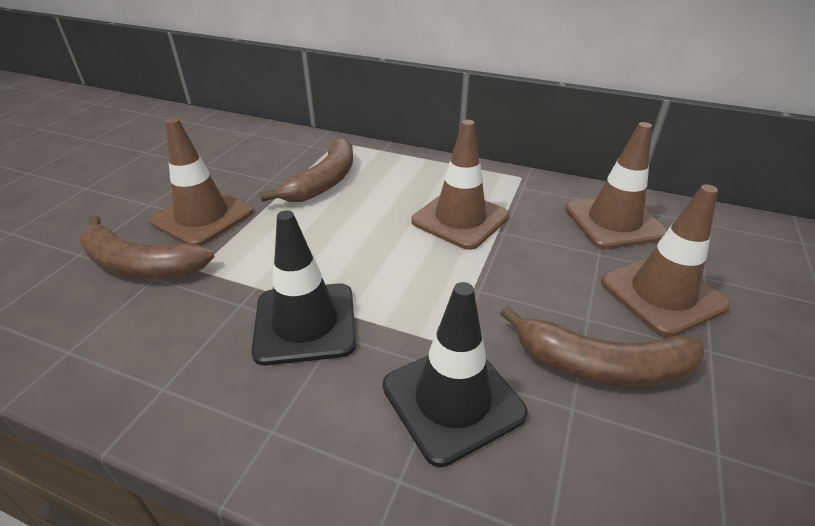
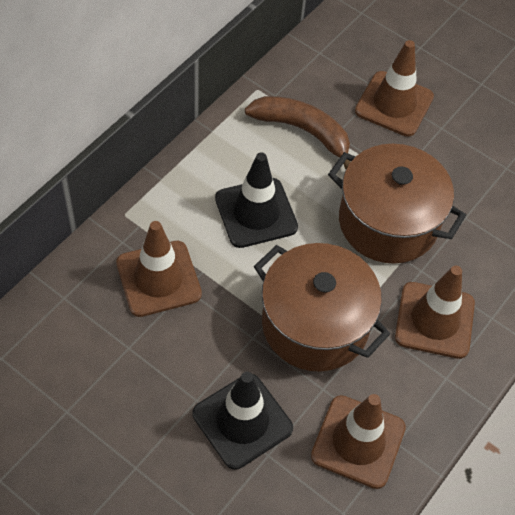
brown banana: 3 -> 1
brown pot: 0 -> 2

